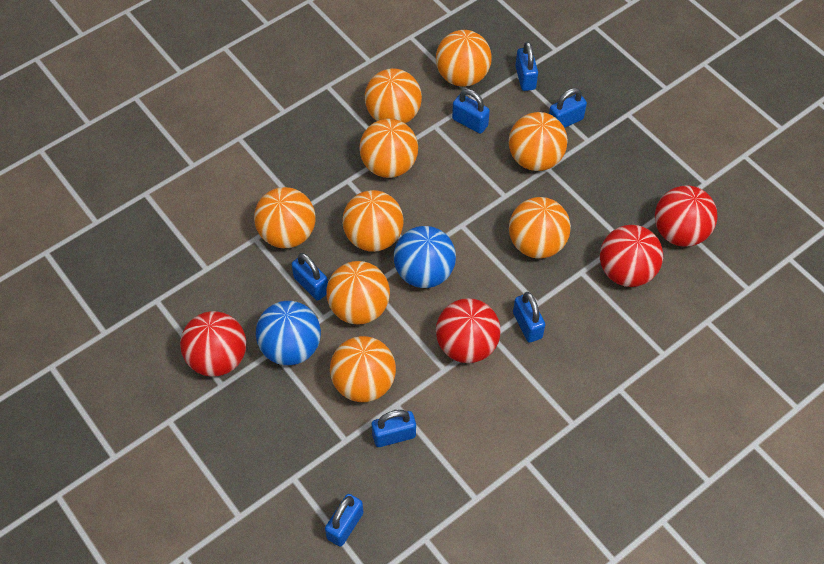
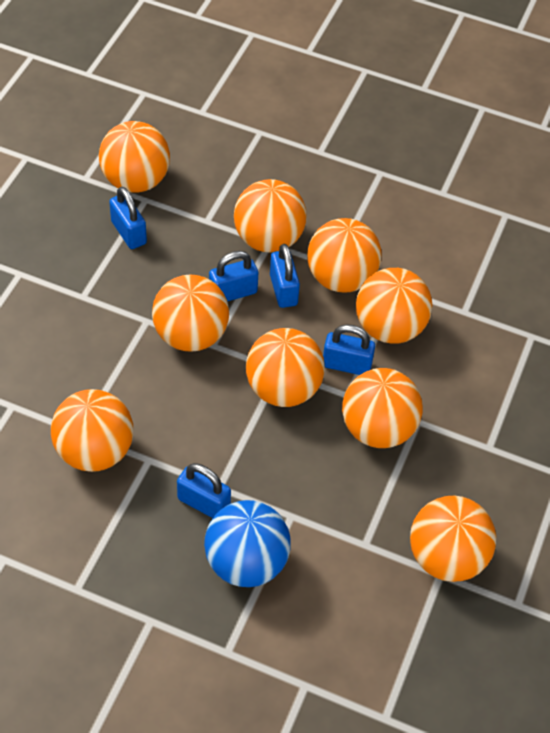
blue ball: 2 -> 1
blue padlock: 7 -> 5
red ball: 4 -> 0

